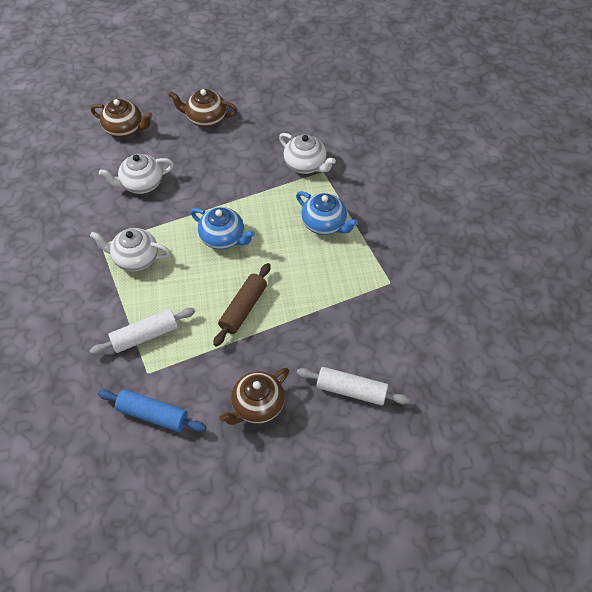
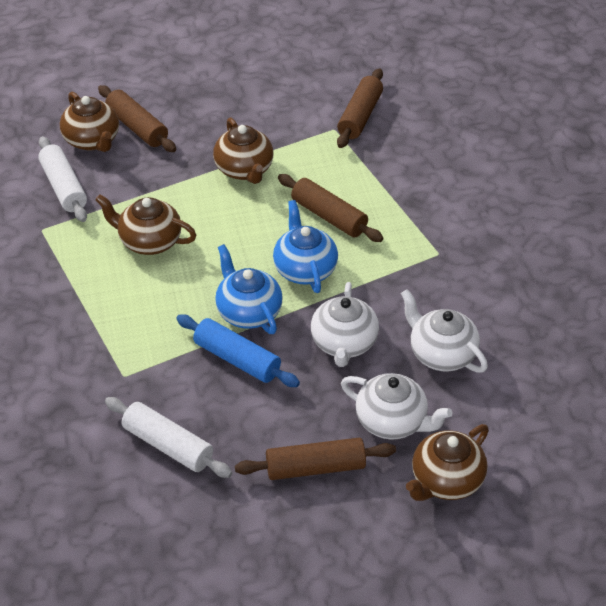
brown rolling pin: 1 -> 4
brown teapot: 3 -> 4

